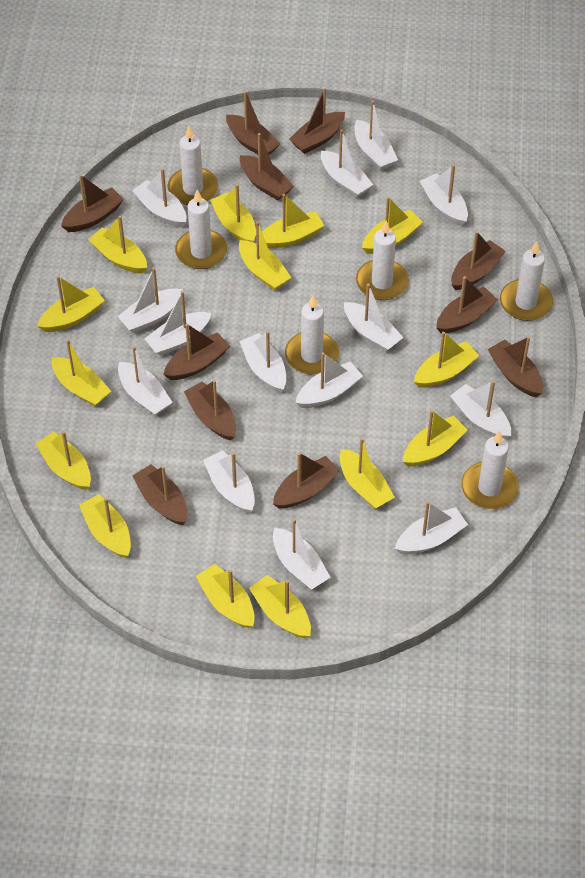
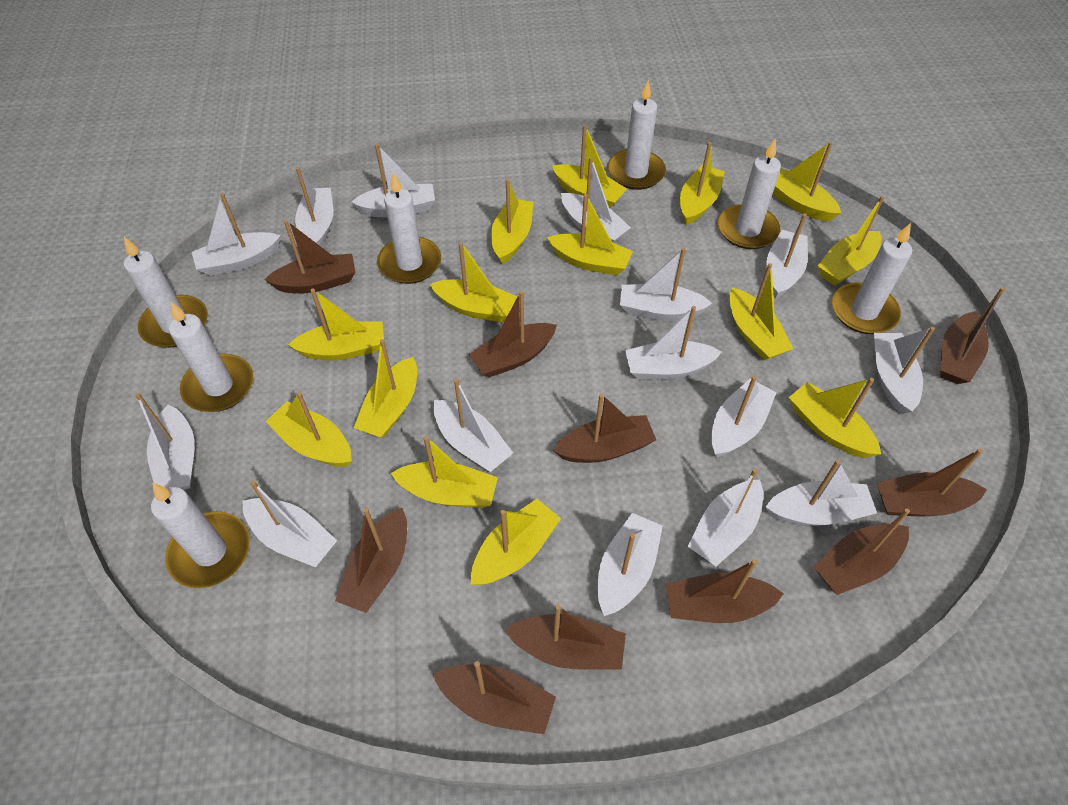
brown boat: 11 -> 10
white boat: 14 -> 15
white candle: 6 -> 7

